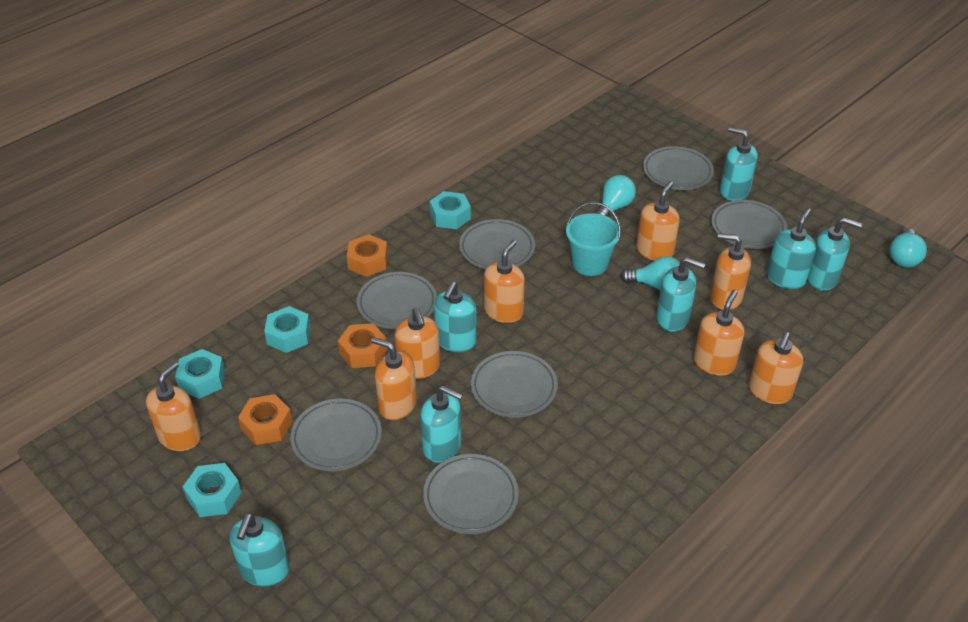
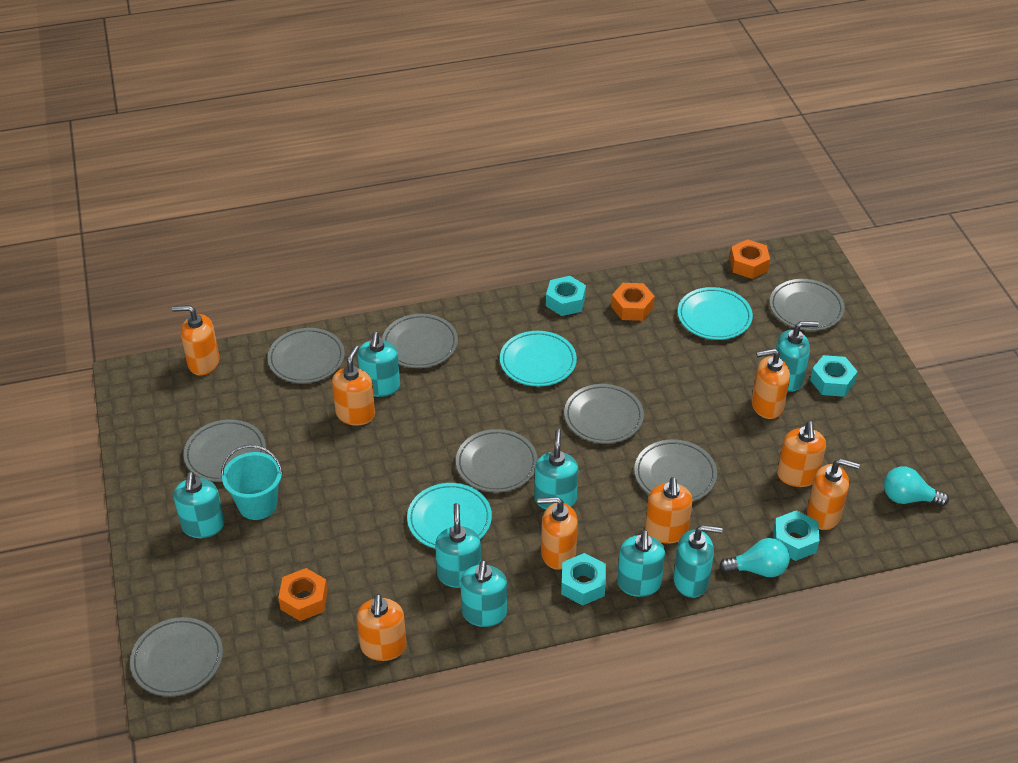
grey plate: 7 -> 8
turquoise light bulb: 3 -> 2
turquoise plate: 0 -> 3
turquoise soap dispenser: 7 -> 8

